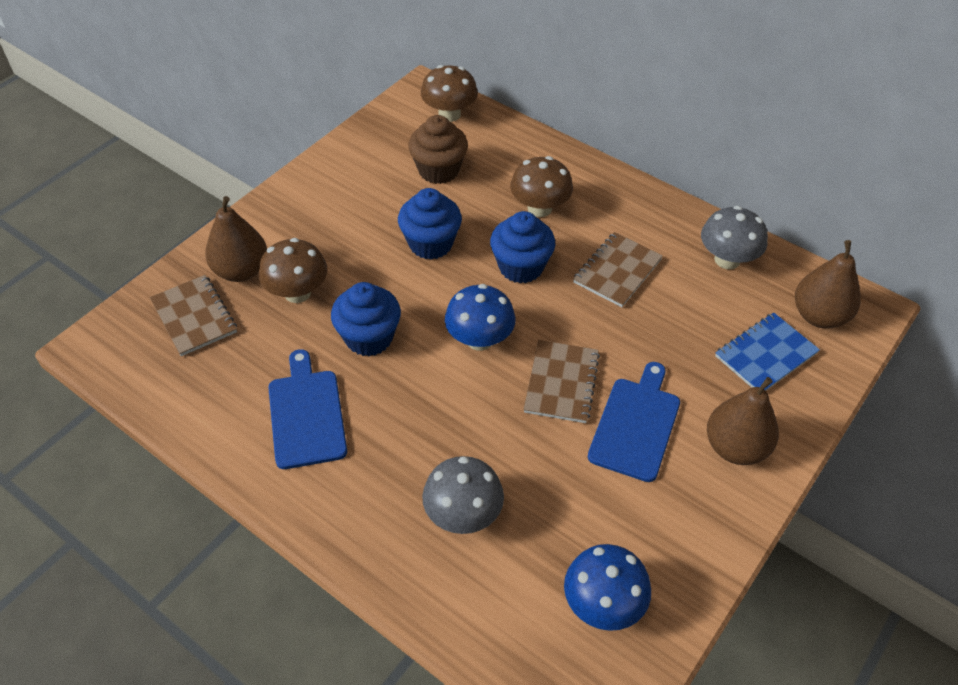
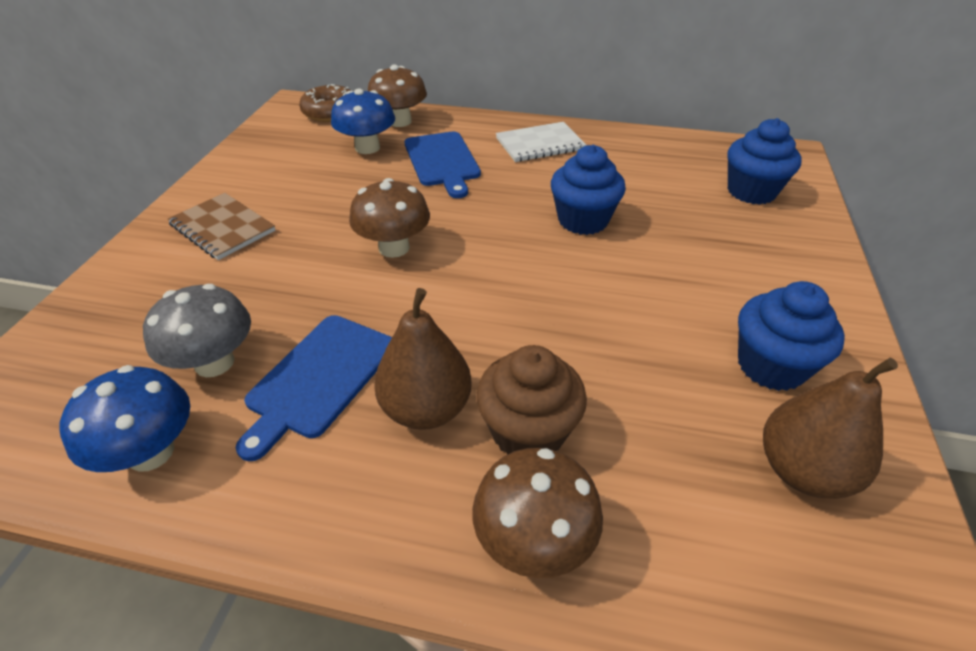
blue notebook: 1 -> 0
brown donut: 0 -> 1
brown notebook: 3 -> 1
brown pear: 3 -> 2
grey mushroom: 2 -> 1
white notebook: 0 -> 1

